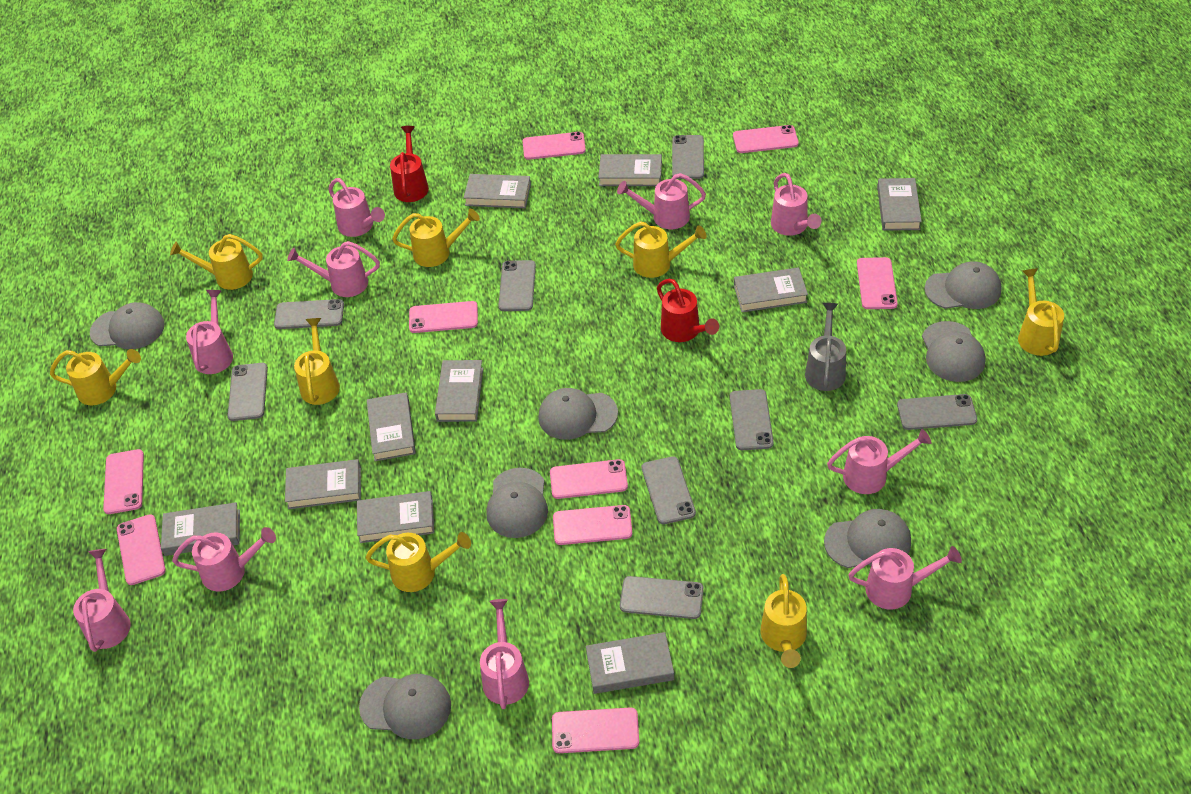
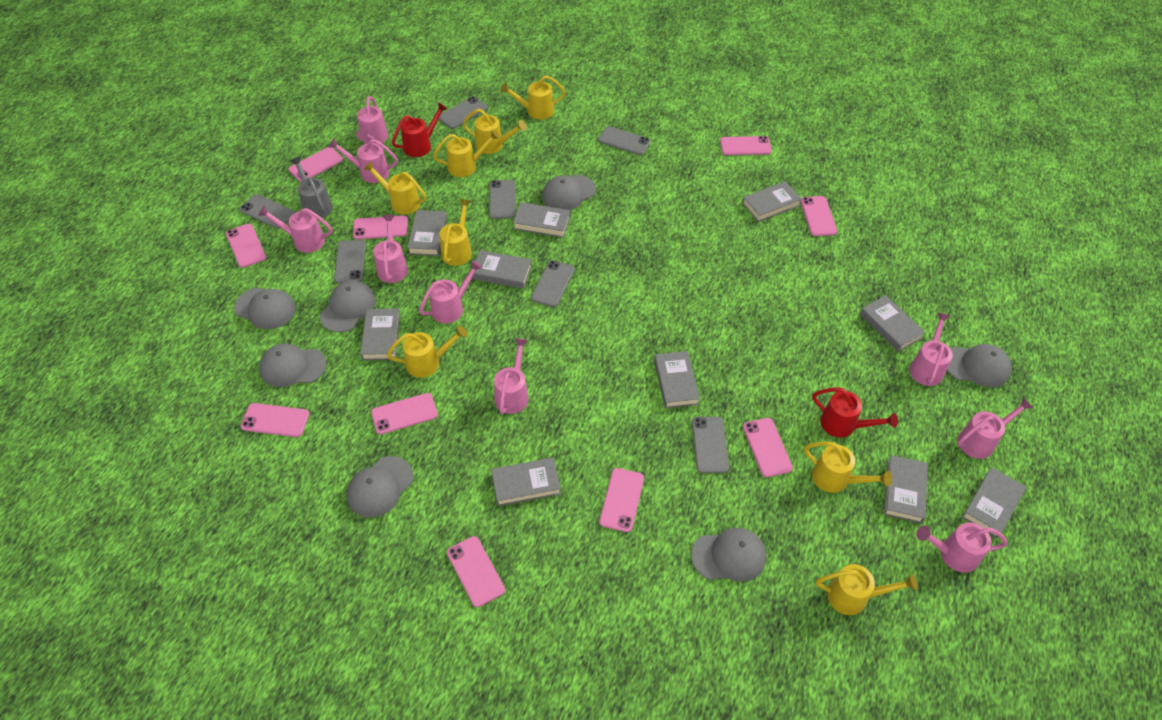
grey phone: 8 -> 7
pink phone: 9 -> 10
pink watering can: 10 -> 9

